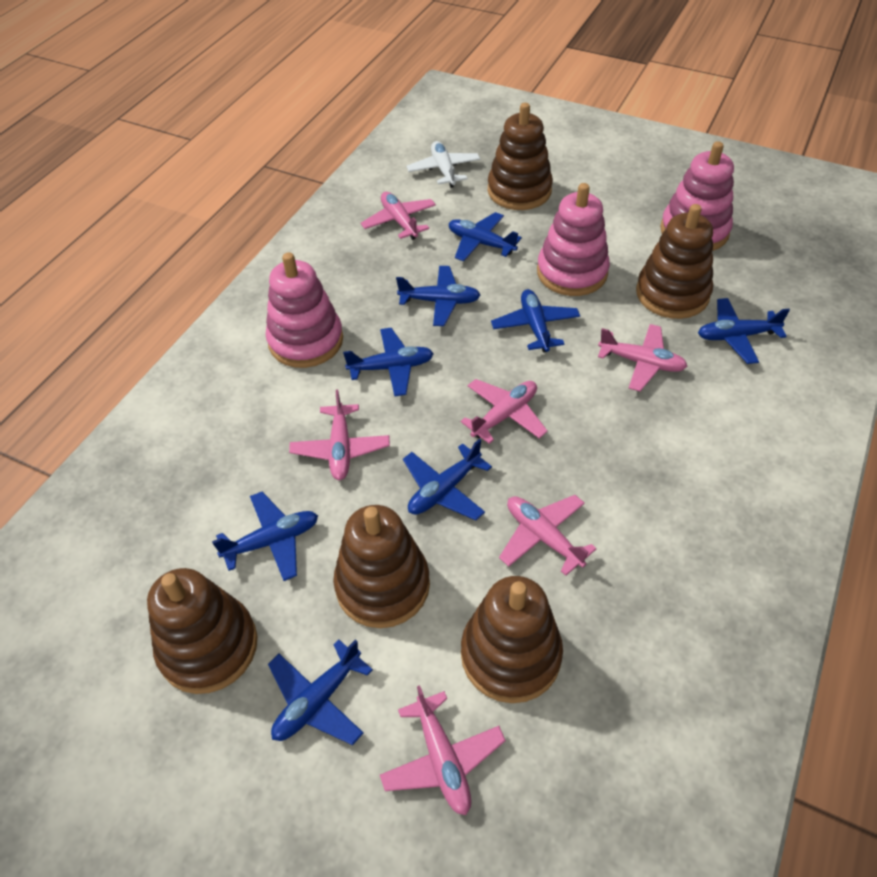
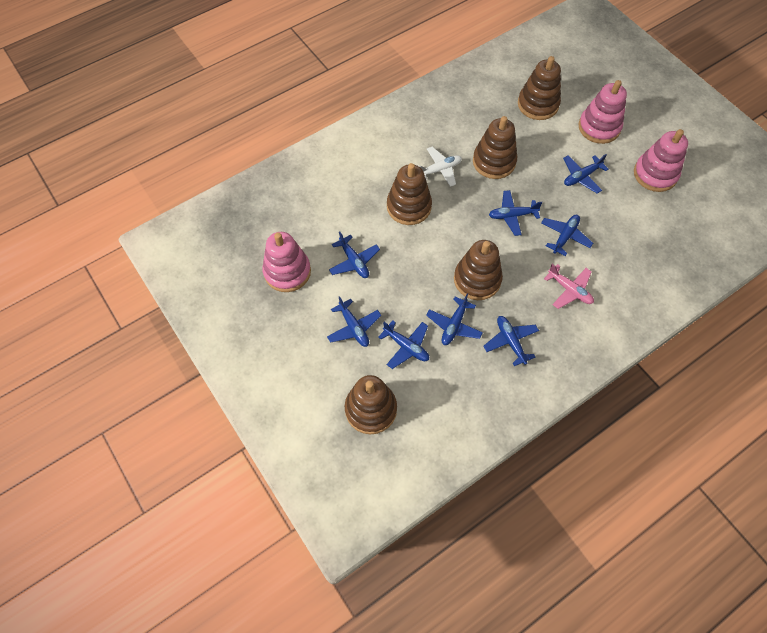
pink plane: 6 -> 1

